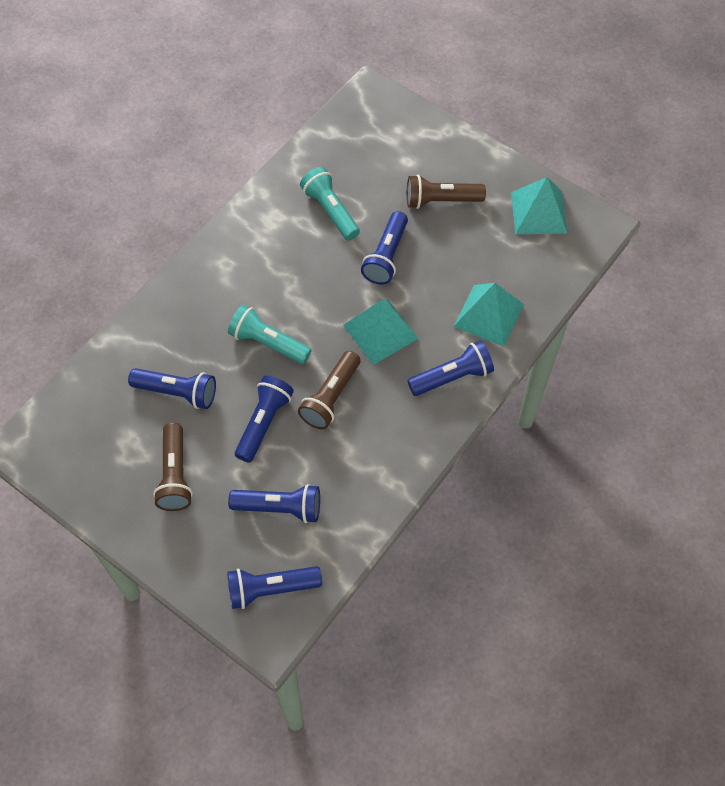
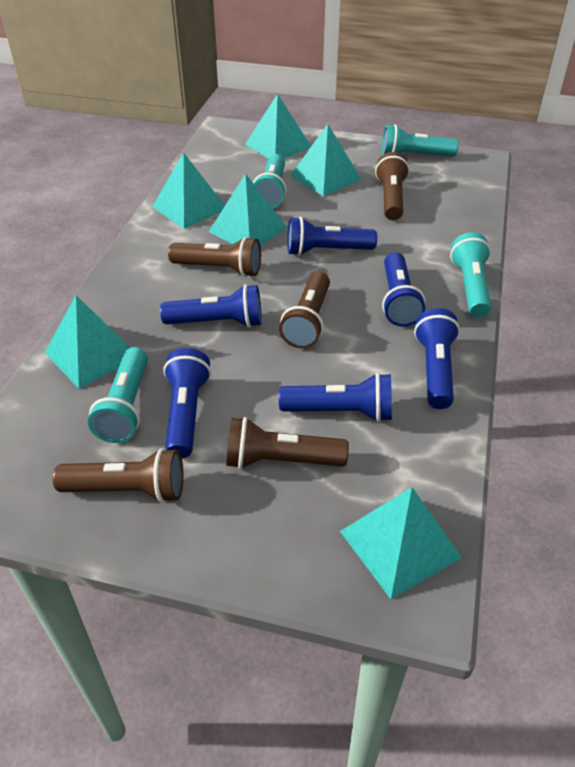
brown flashlight: 3 -> 5
turquoise flashlight: 2 -> 4
turquoise pyramid: 3 -> 6

